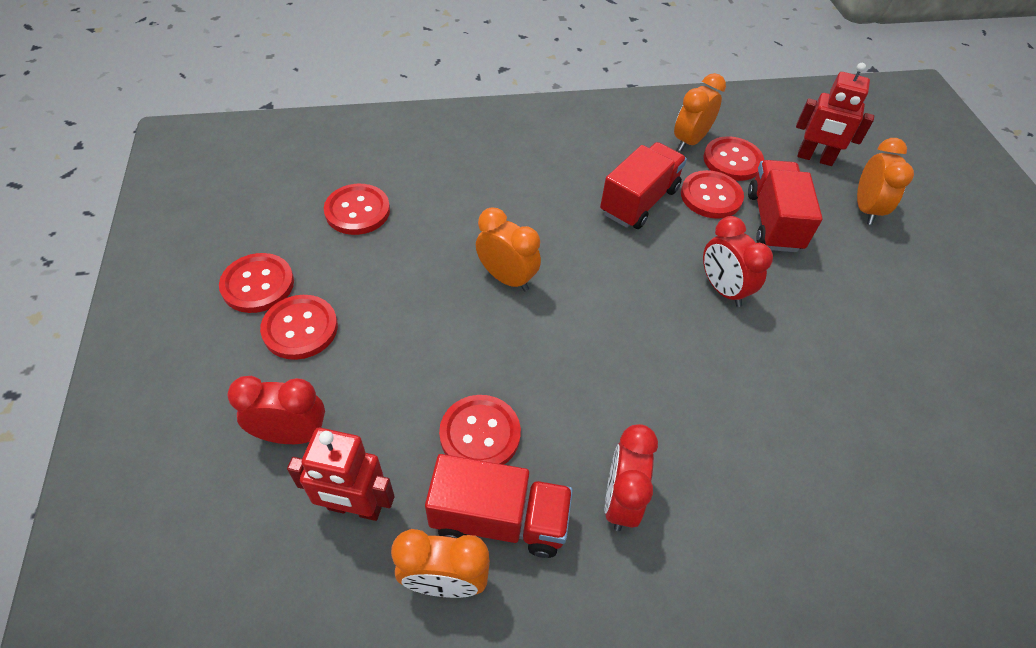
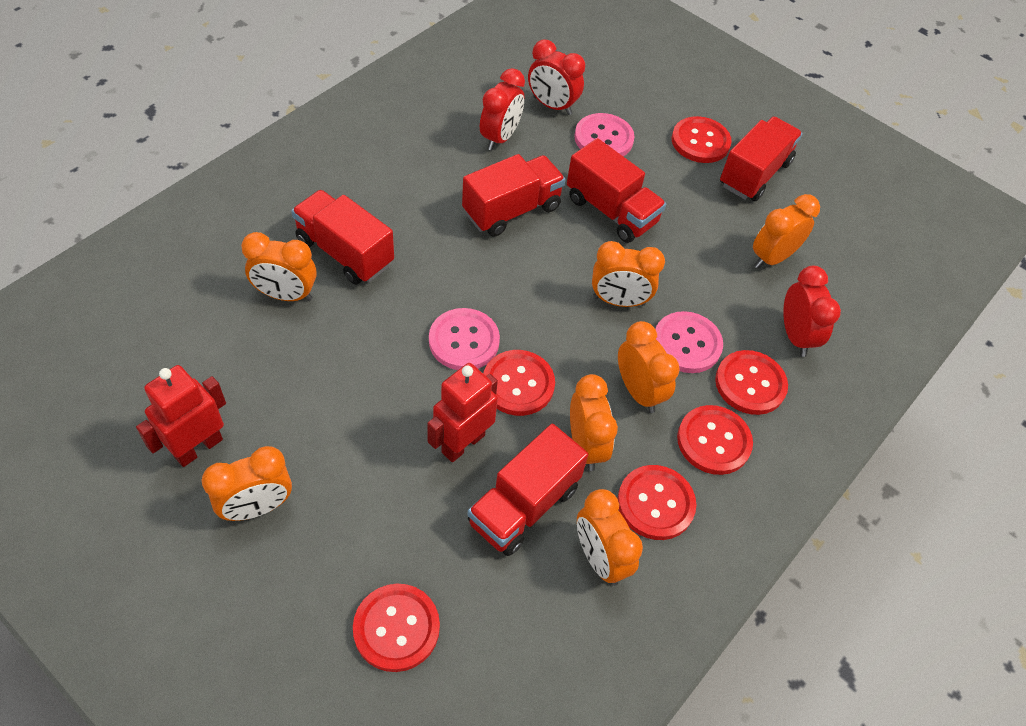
orange clock: 4 -> 7
pink button: 0 -> 3
red truck: 3 -> 5

